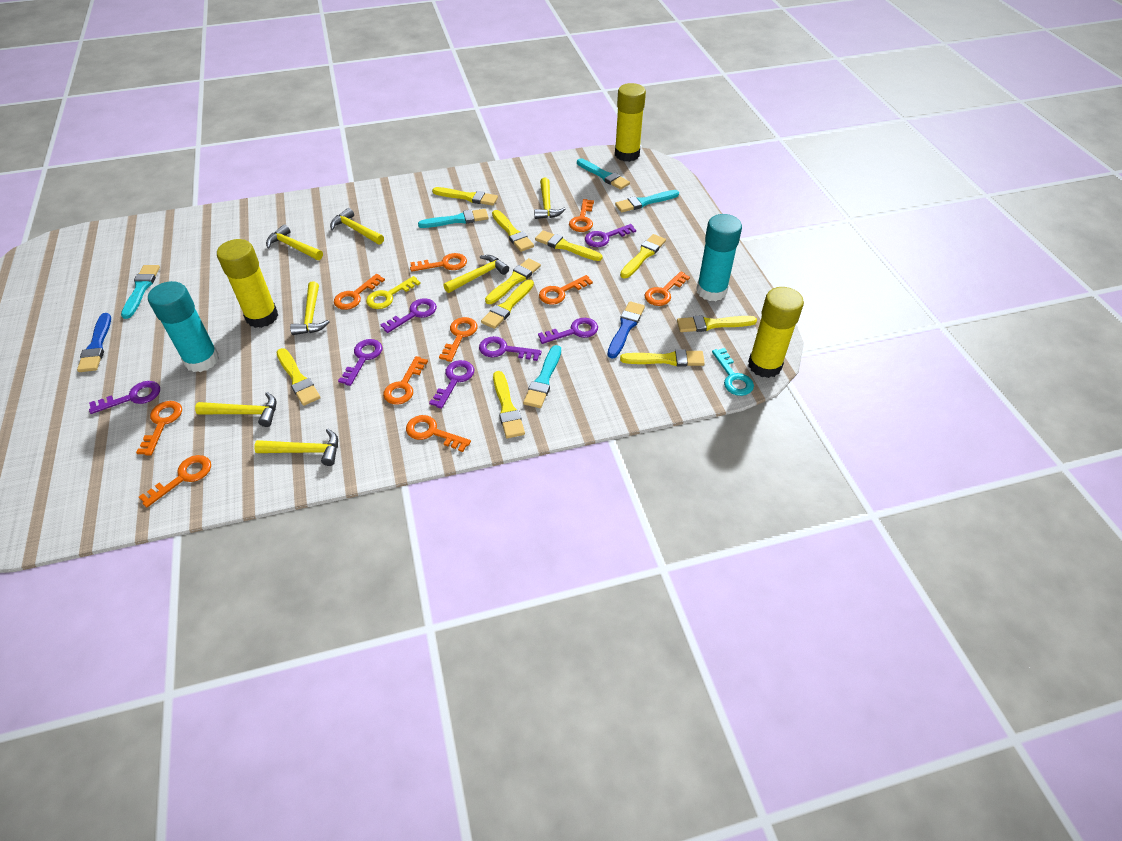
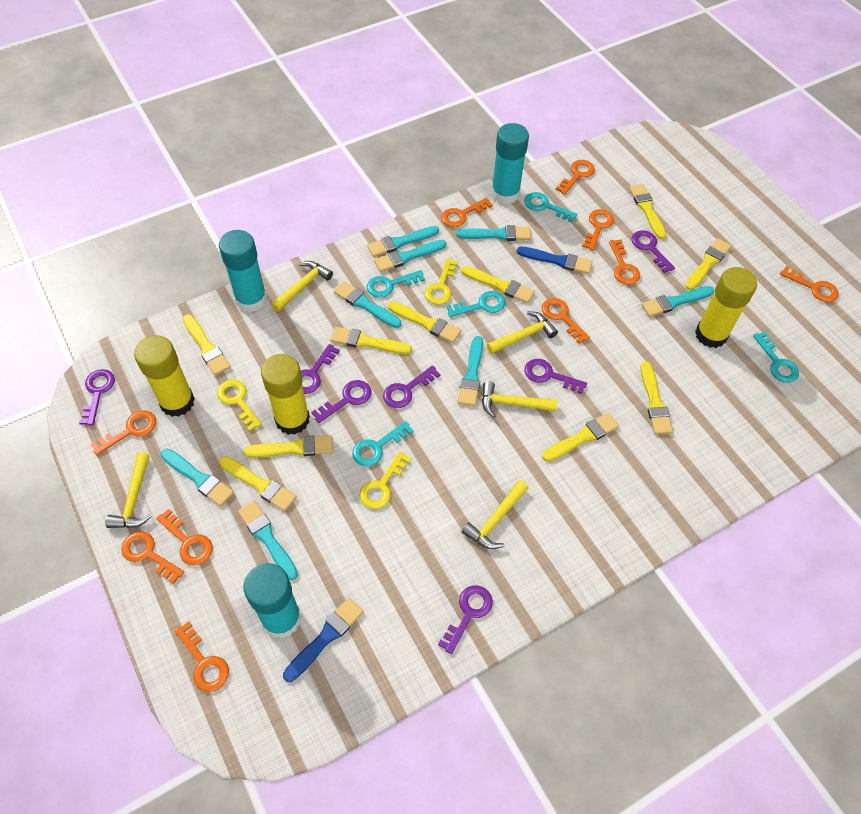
turquoise brush: 5 -> 8
turquoise glue stick: 2 -> 3
turquoise key: 1 -> 5
yellow hammer: 7 -> 5
yellow key: 1 -> 3

